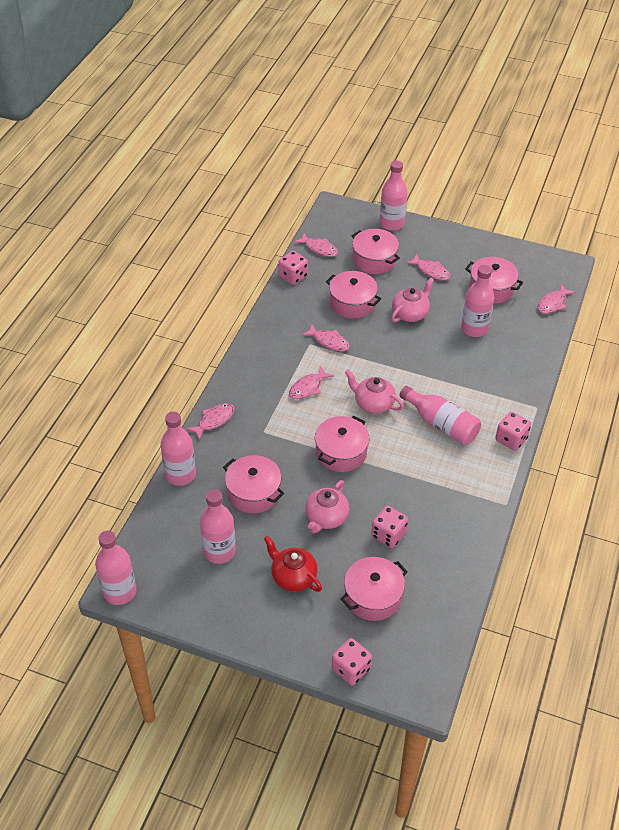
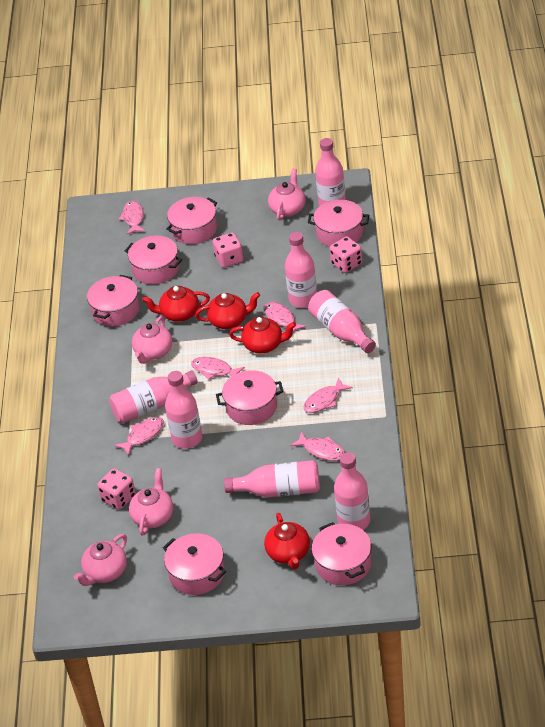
pink bottle: 6 -> 7
pink dice: 4 -> 3
pink pot: 6 -> 7
pink teapot: 3 -> 4
red teapot: 1 -> 4

